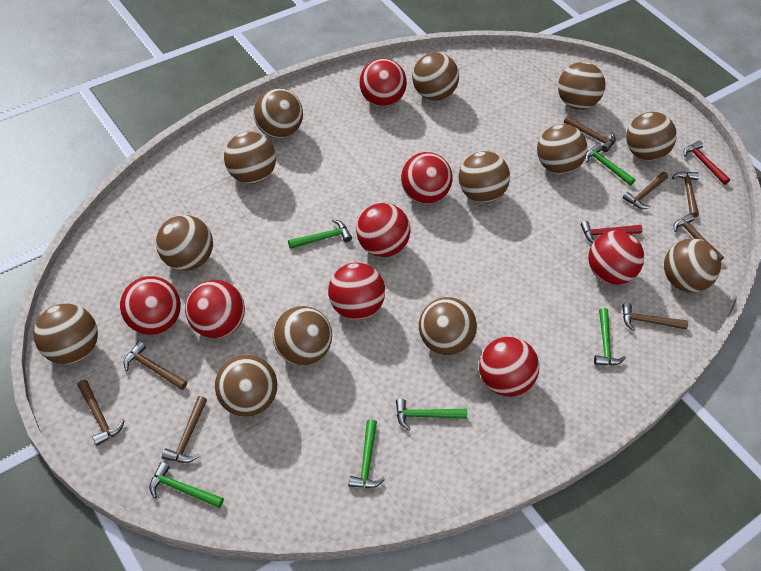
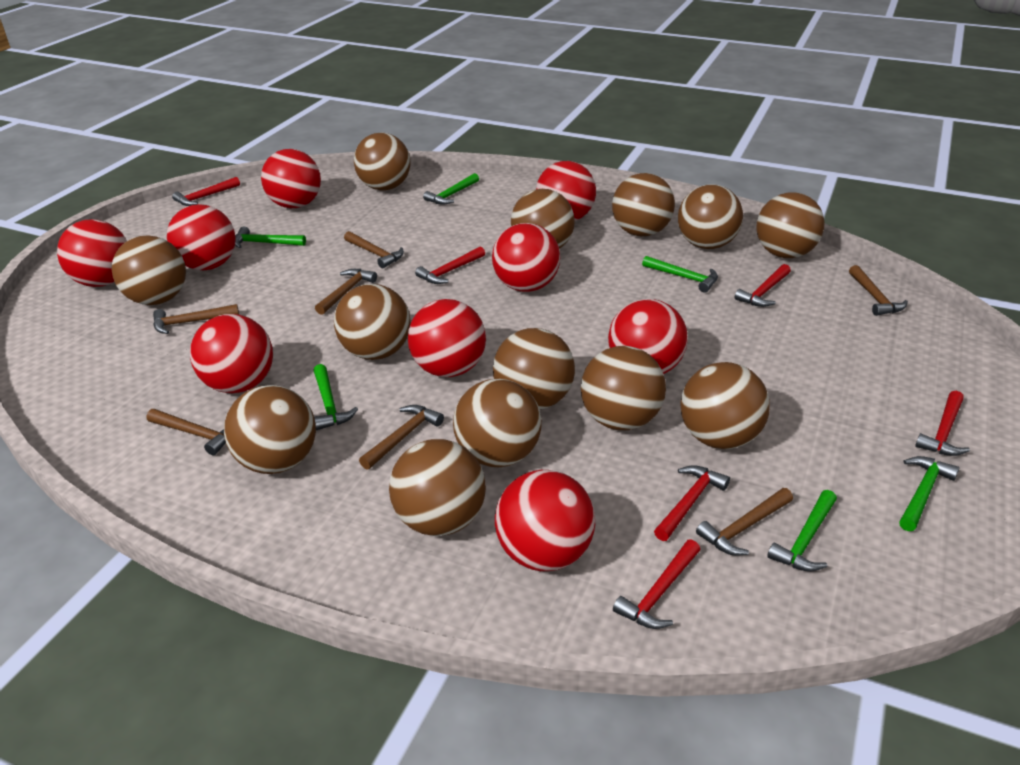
brown hammer: 8 -> 7
red ball: 8 -> 9
red hammer: 2 -> 6

